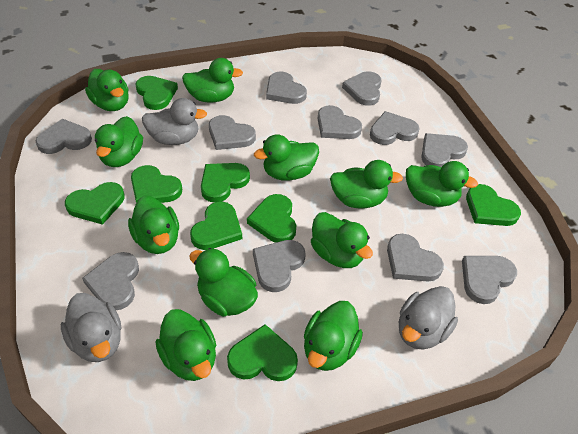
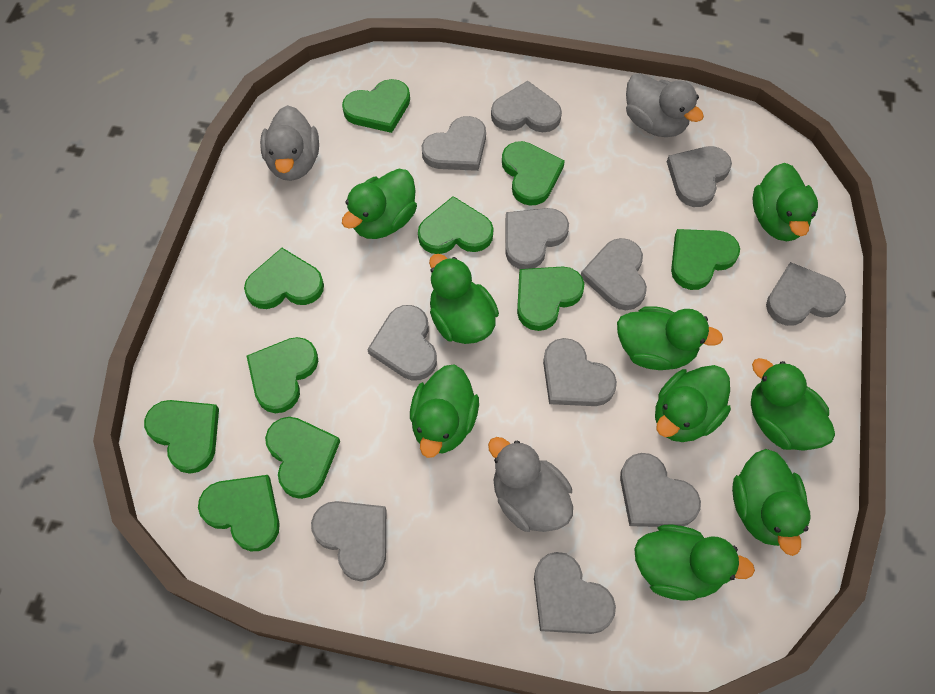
green duck: 11 -> 9
green heart: 8 -> 10

